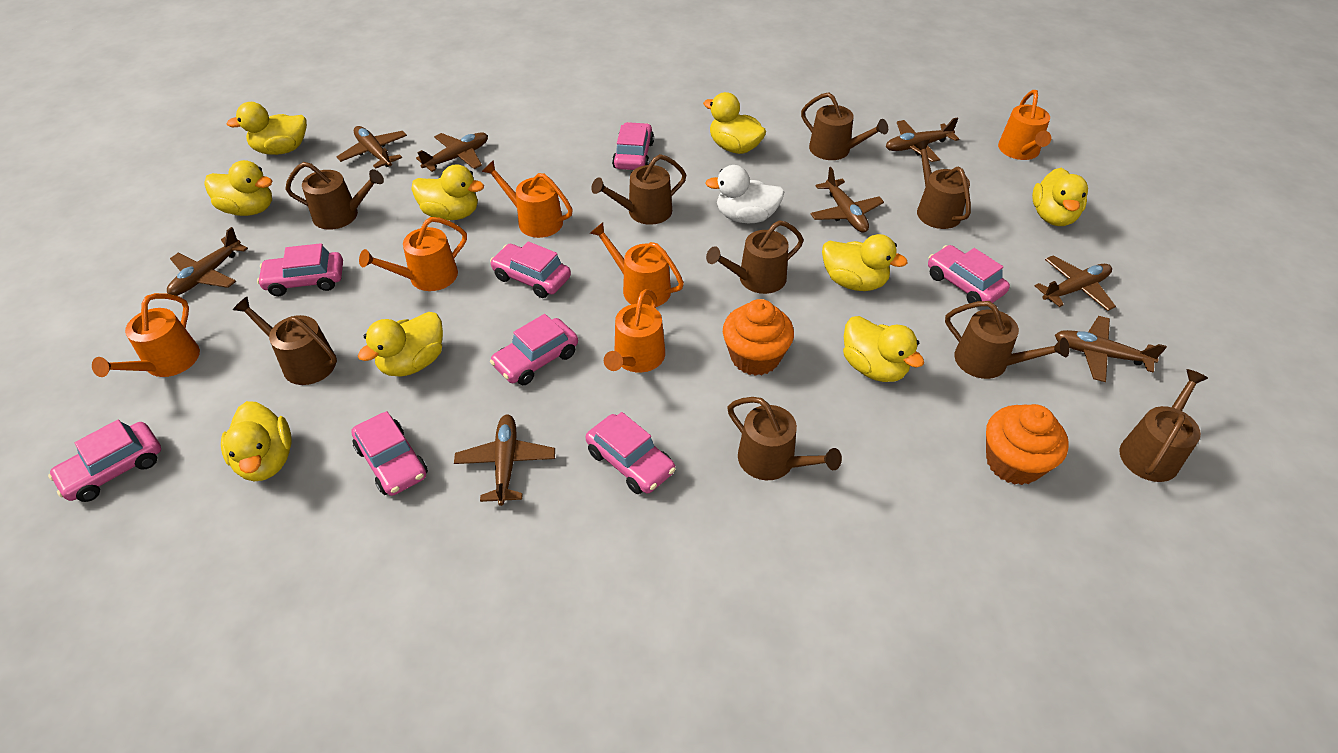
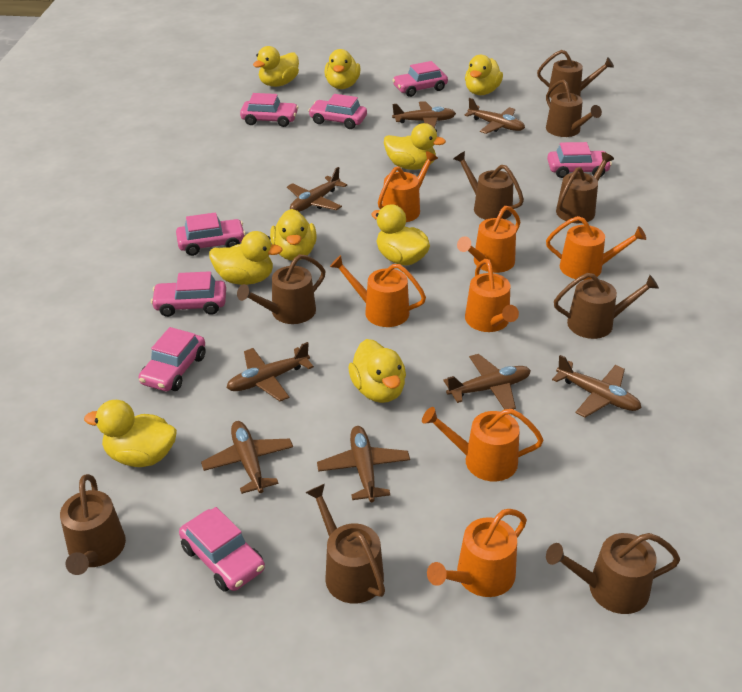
orange cupcake: 2 -> 0
orange watering can: 6 -> 7
white duck: 1 -> 0

